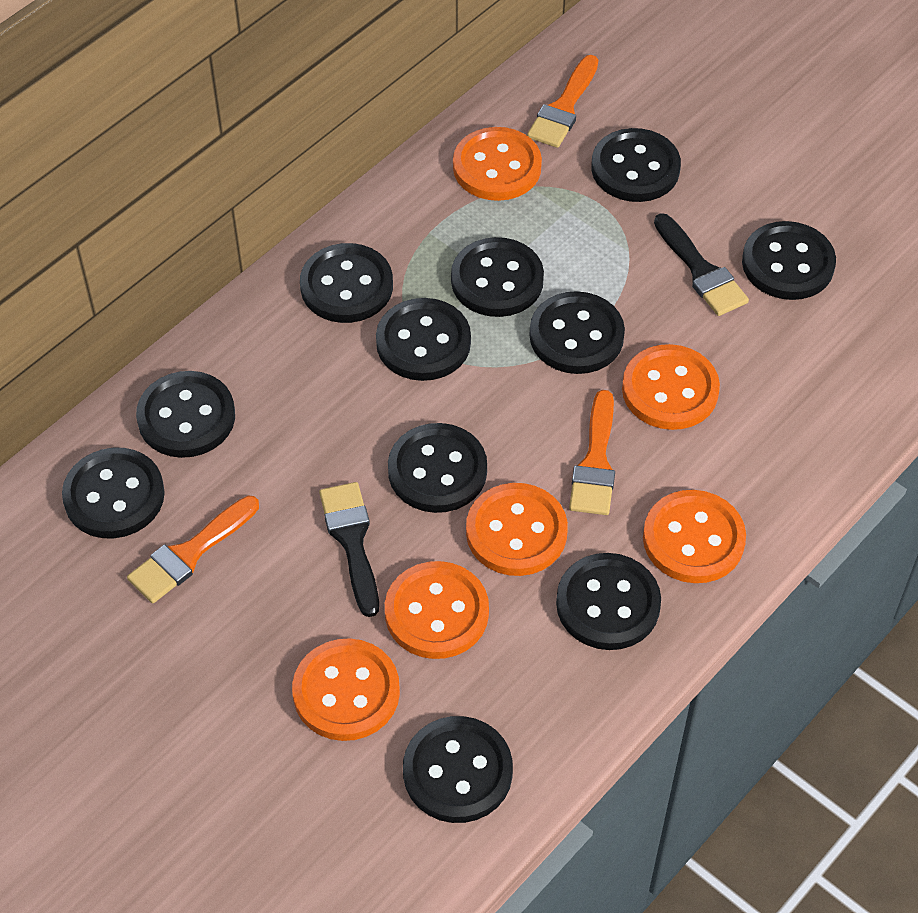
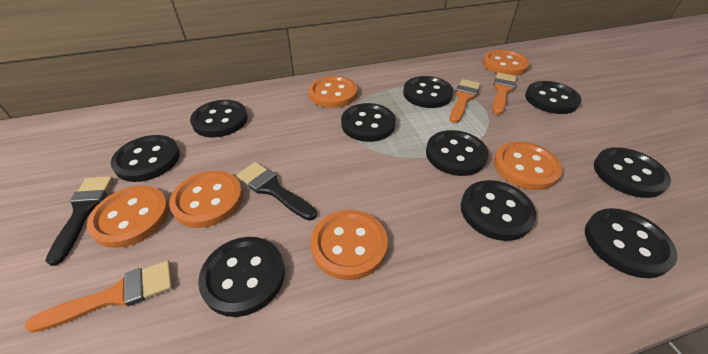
black button: 11 -> 10

